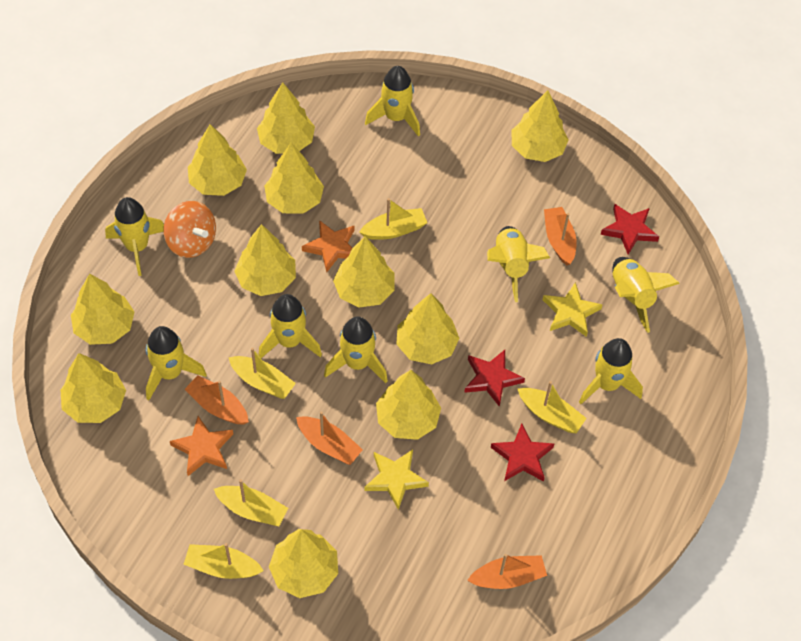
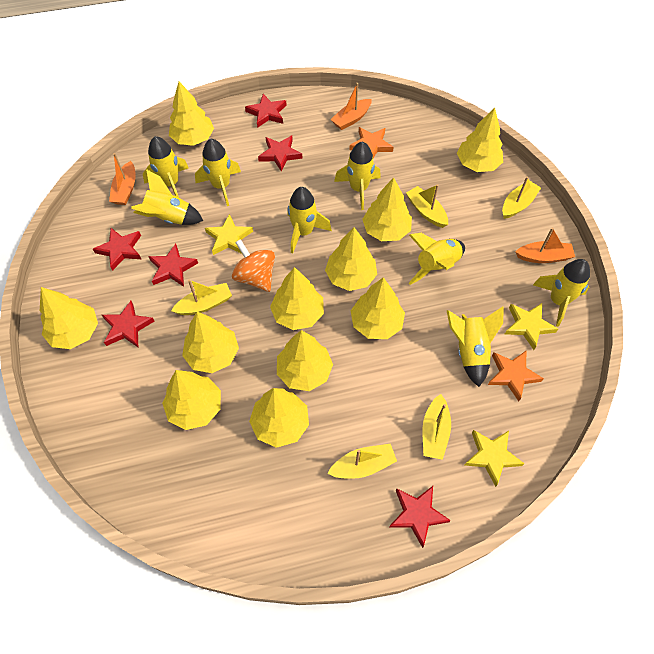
orange boat: 4 -> 3
red star: 3 -> 6
yellow star: 2 -> 3

